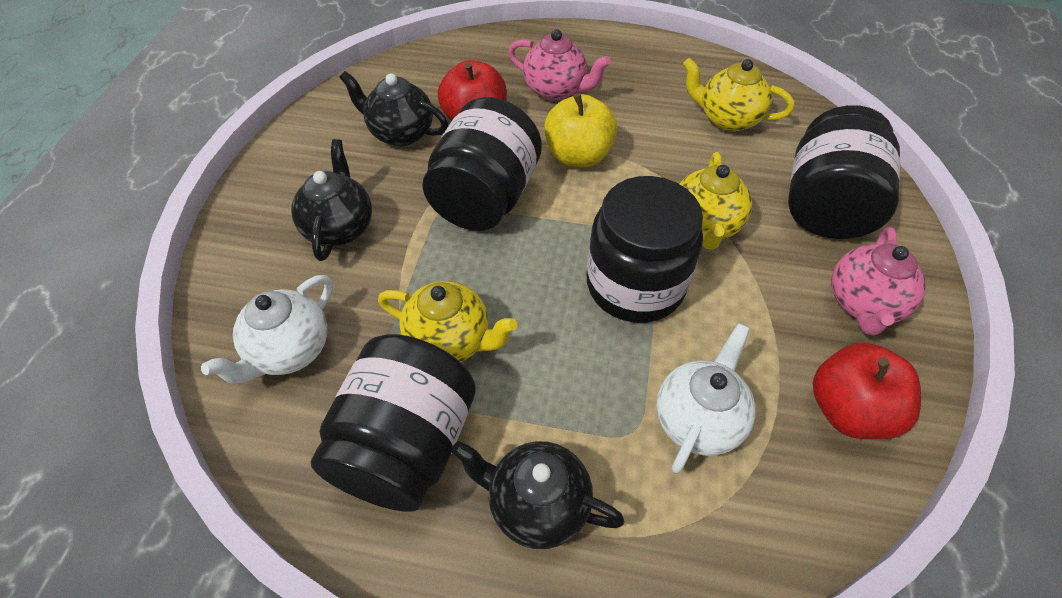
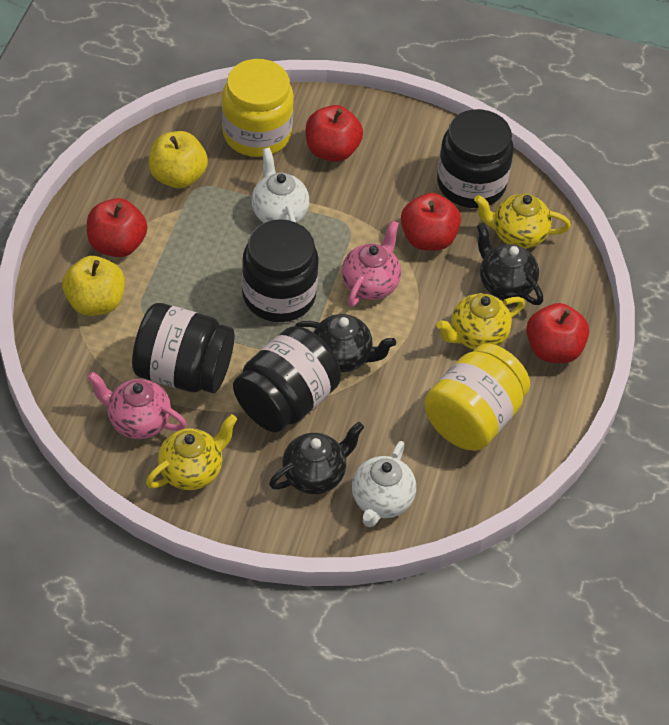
red apple: 2 -> 4
yellow apple: 1 -> 2
yellow jar: 0 -> 2

